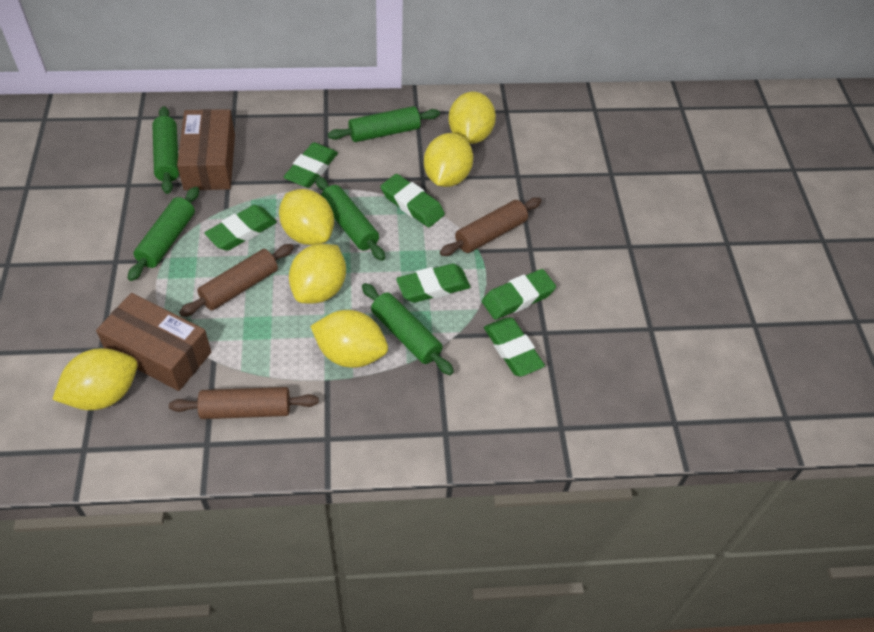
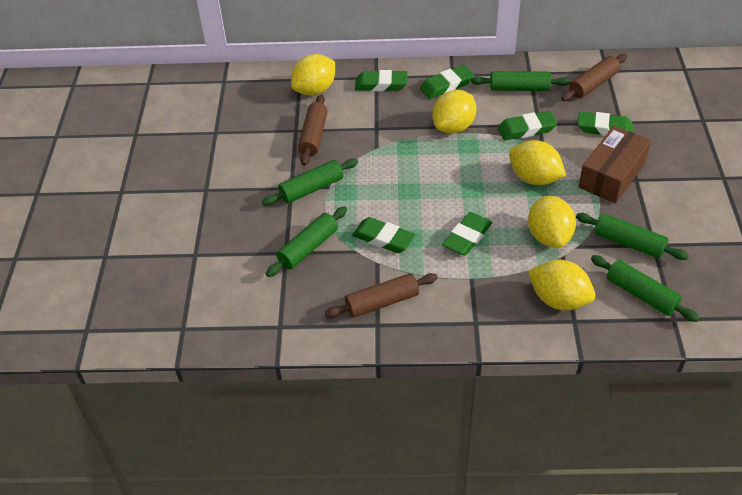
brown box: 2 -> 1
yellow lemon: 6 -> 5

